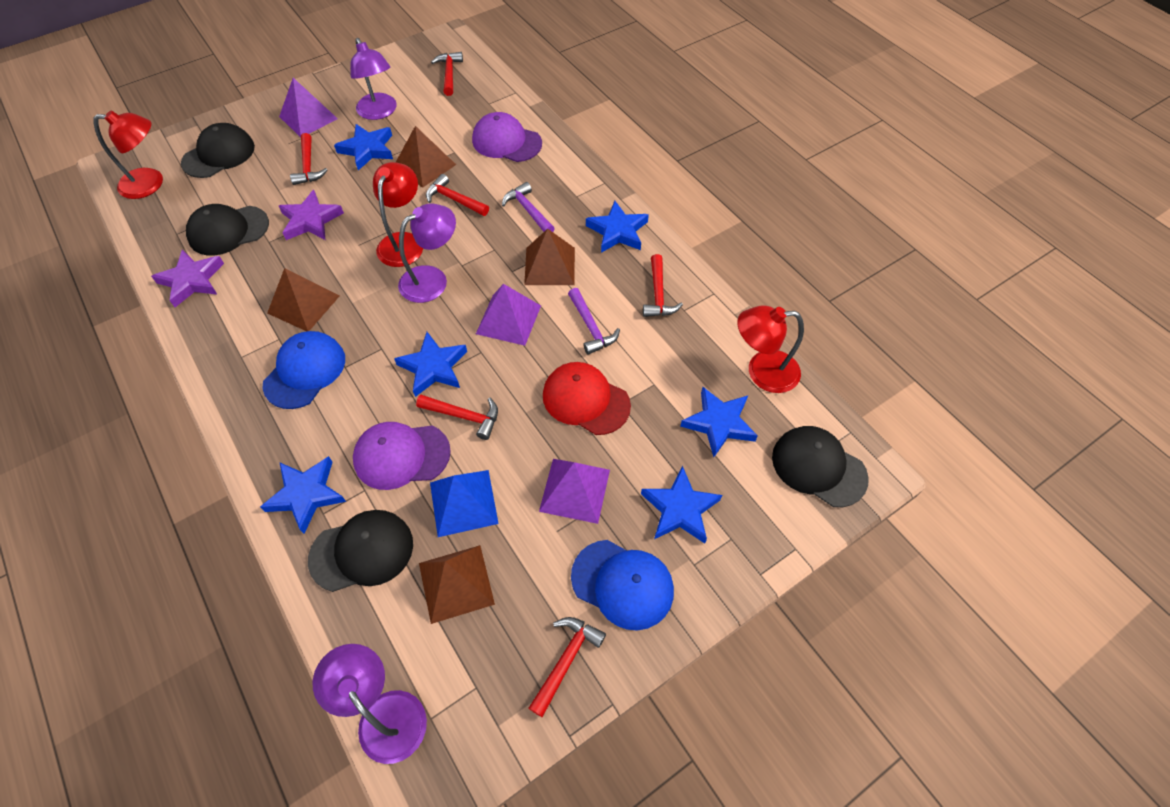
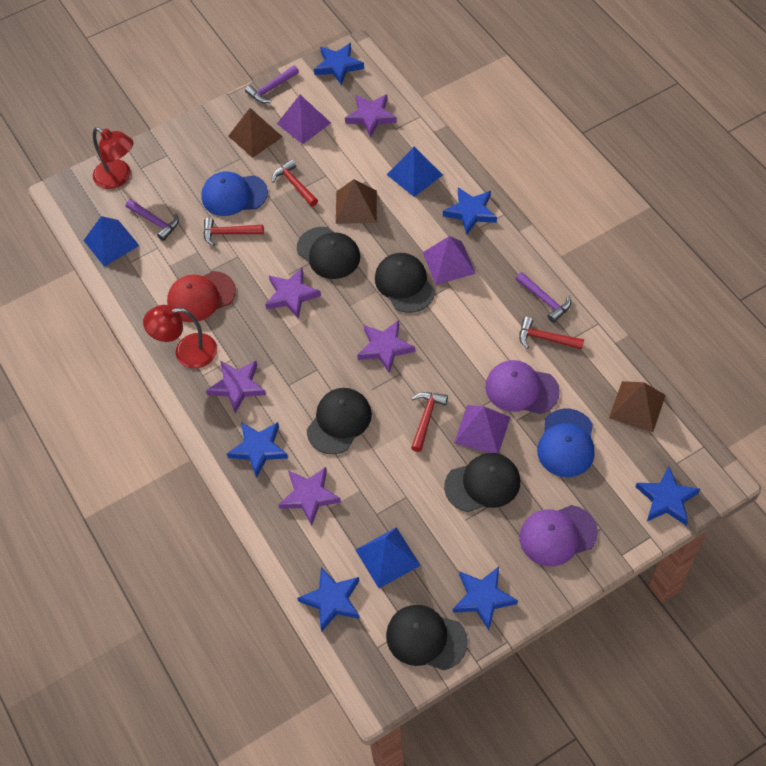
black cap: 4 -> 5
blue pyramid: 1 -> 3
brown pyramid: 4 -> 3
purple hammer: 2 -> 3
purple lamp: 3 -> 0
purple star: 2 -> 5
red hammer: 6 -> 4
red lamp: 3 -> 2

